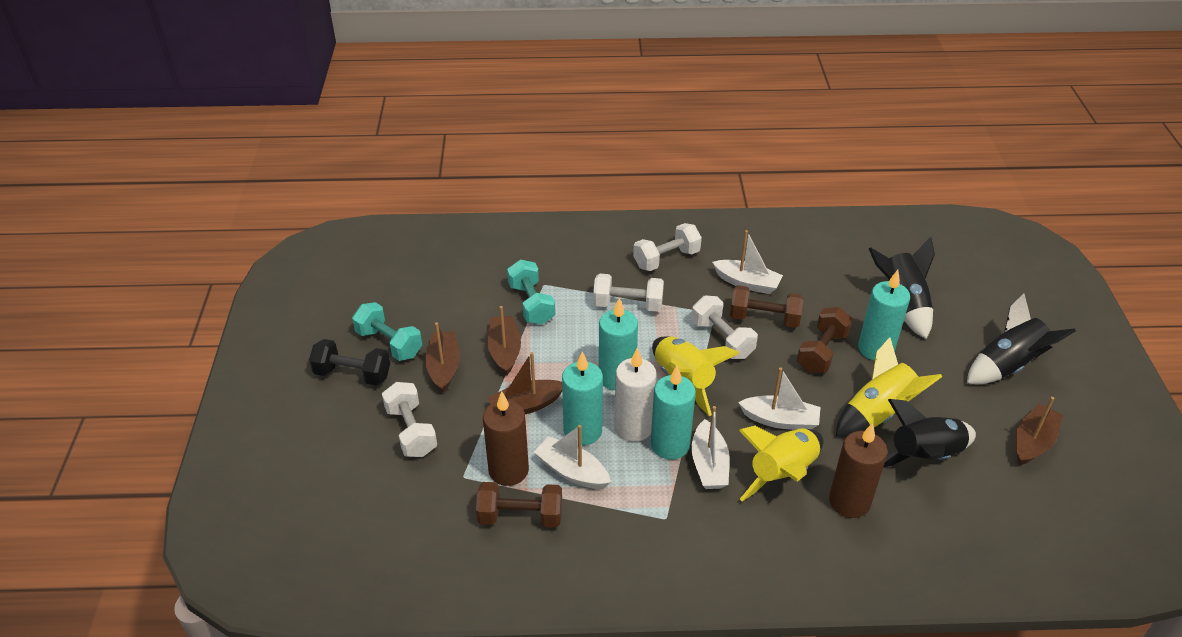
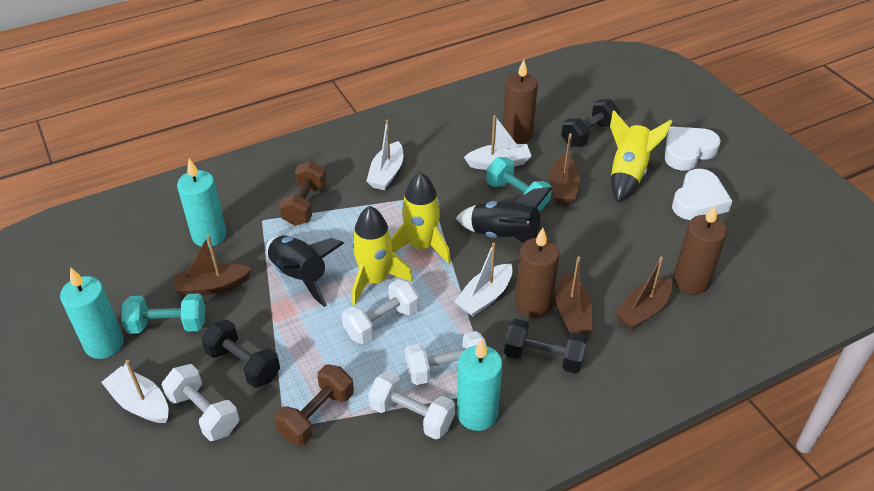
black dumbbell: 1 -> 3
black rocket: 3 -> 2
brown candle: 2 -> 3
brown dumbbell: 3 -> 2
turquoise candle: 4 -> 3
white candle: 1 -> 0
white heart: 0 -> 2

